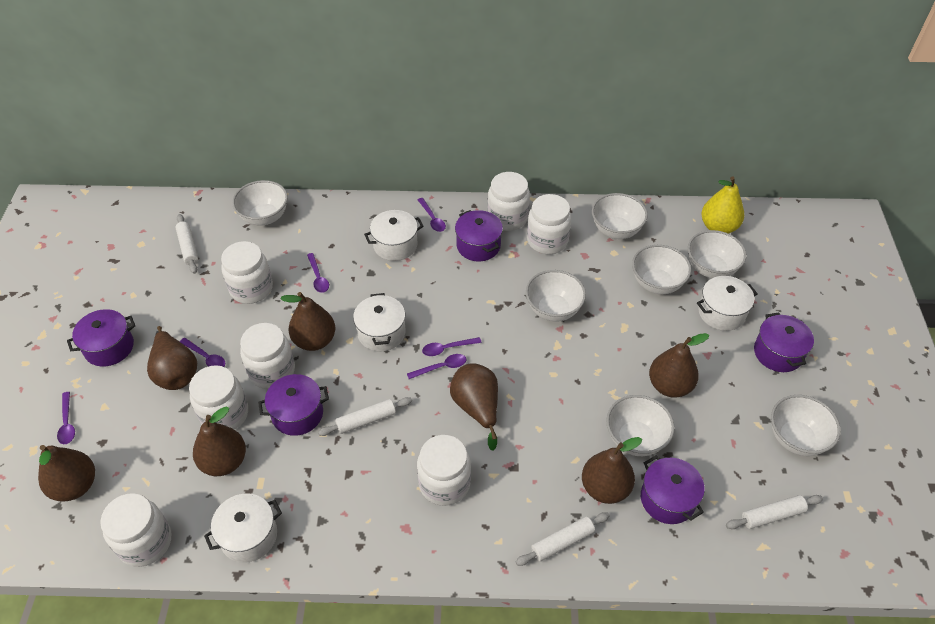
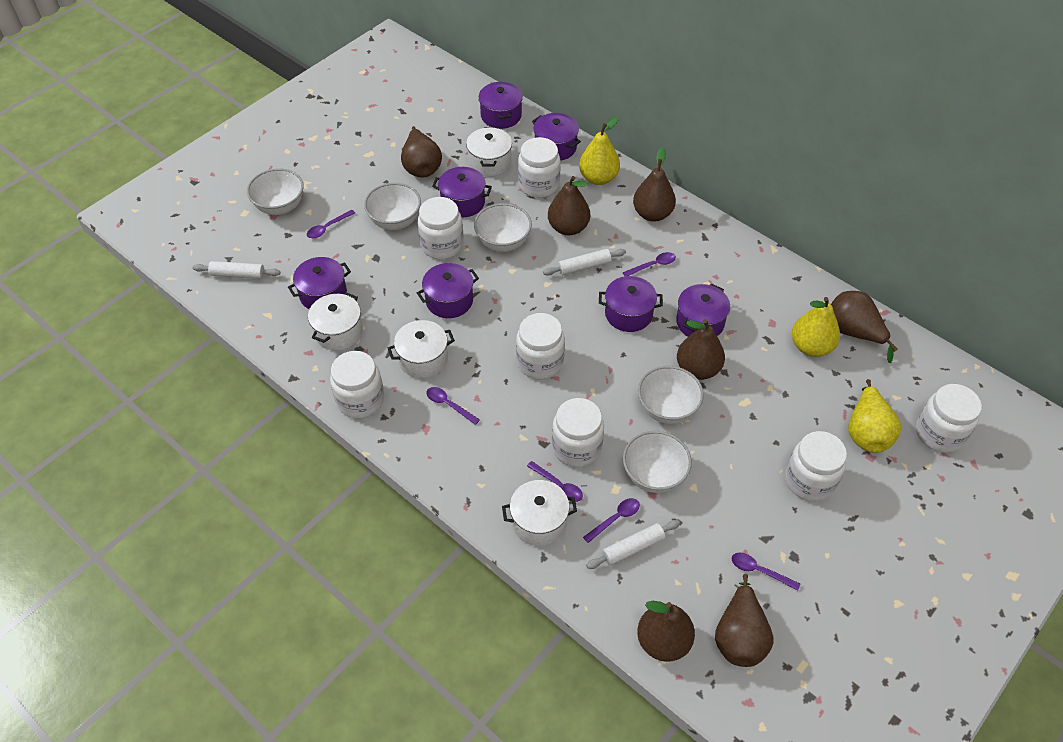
purple pot: 5 -> 7
white bowl: 7 -> 5
white rolling pin: 4 -> 3
yellow pear: 1 -> 3

